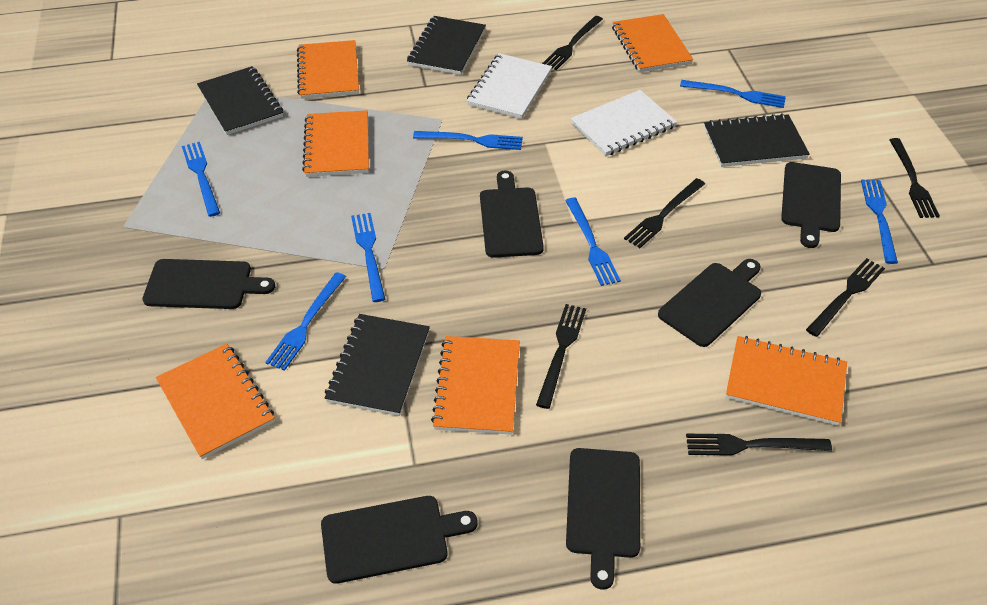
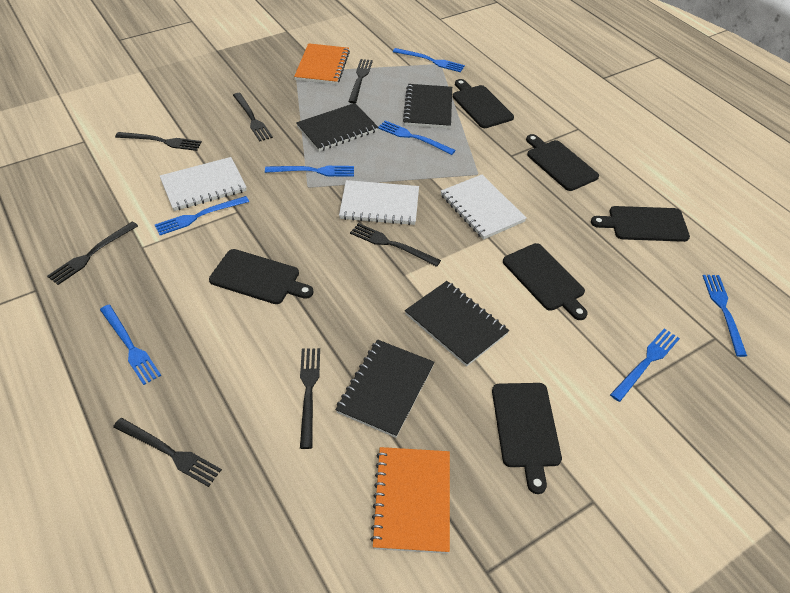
black fork: 6 -> 7
orange notebook: 6 -> 2
white notebook: 2 -> 3

